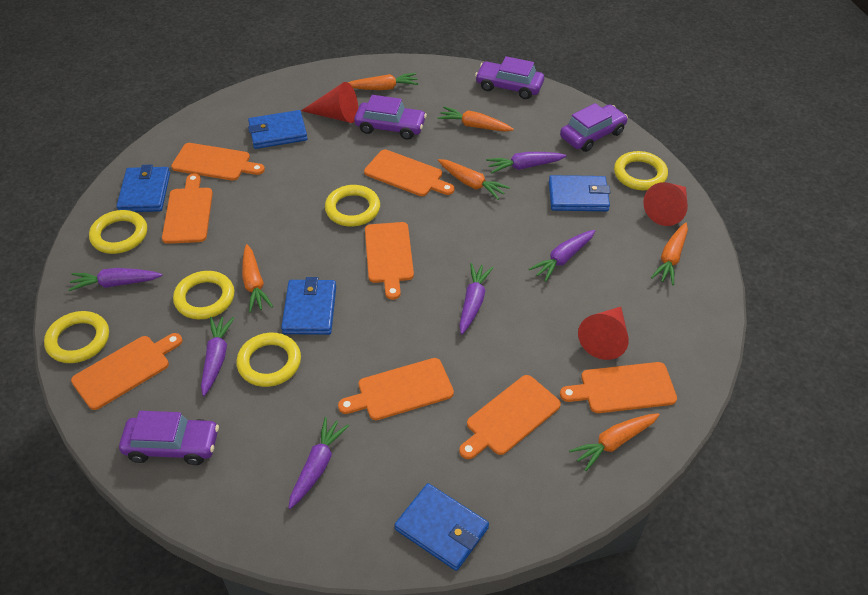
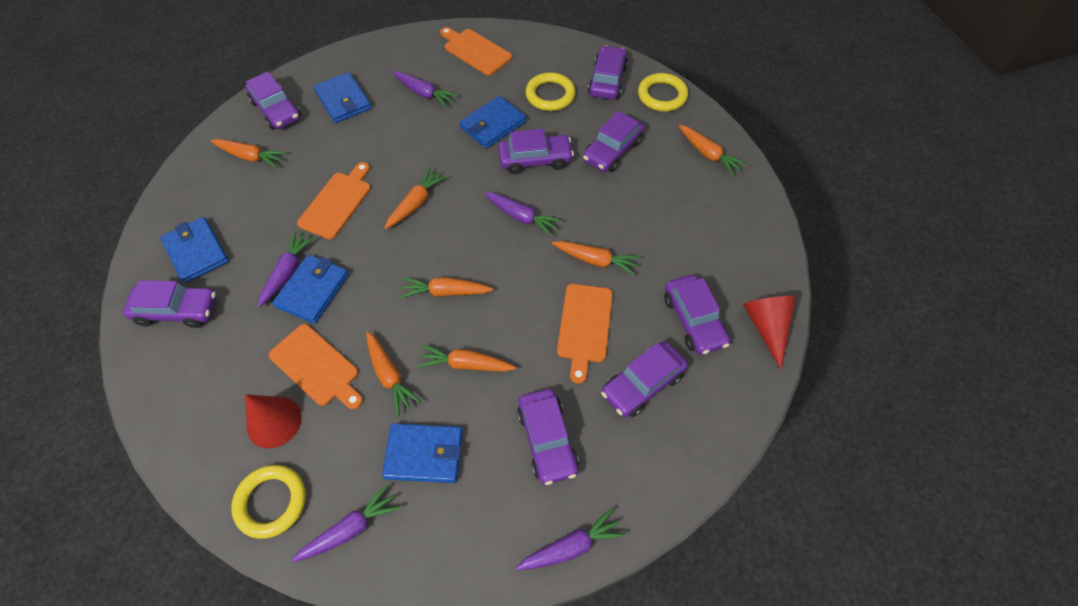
orange carrot: 6 -> 7
orange cutting board: 8 -> 4
purple car: 4 -> 8
purple carrot: 6 -> 5
red cone: 3 -> 2
yellow ring: 6 -> 3

